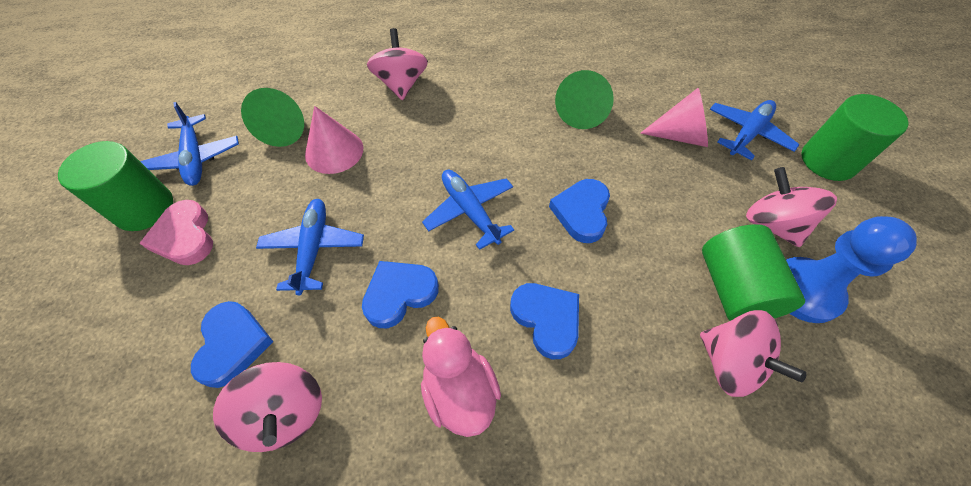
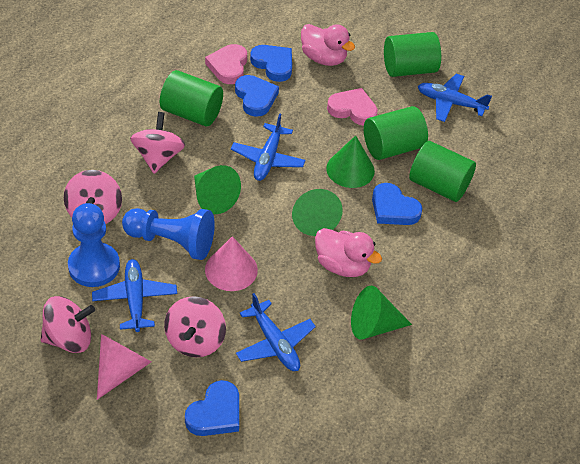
blue pawn: 1 -> 2
green cone: 2 -> 4
green cylinder: 3 -> 4
pink duck: 1 -> 2
pink heart: 1 -> 2

